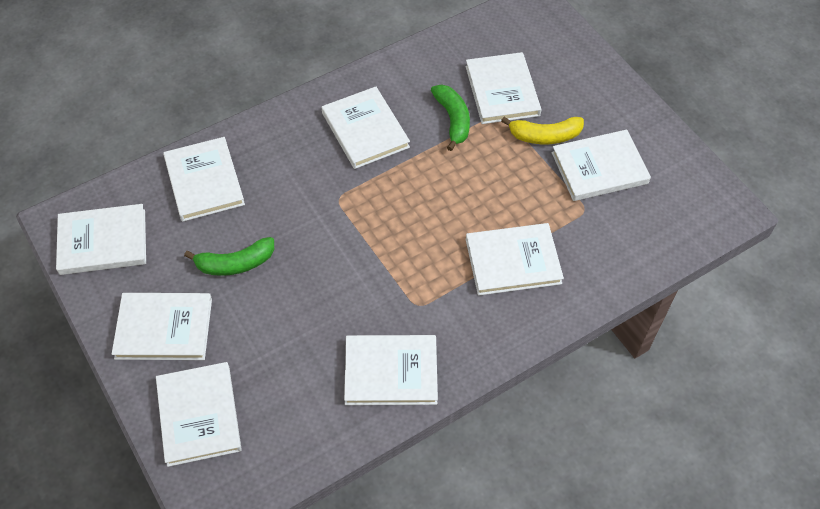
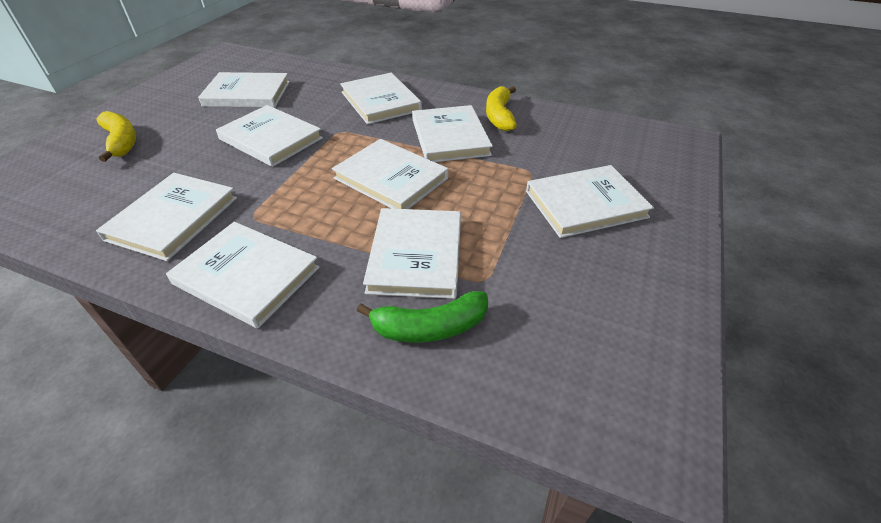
green banana: 2 -> 1
yellow banana: 1 -> 2

